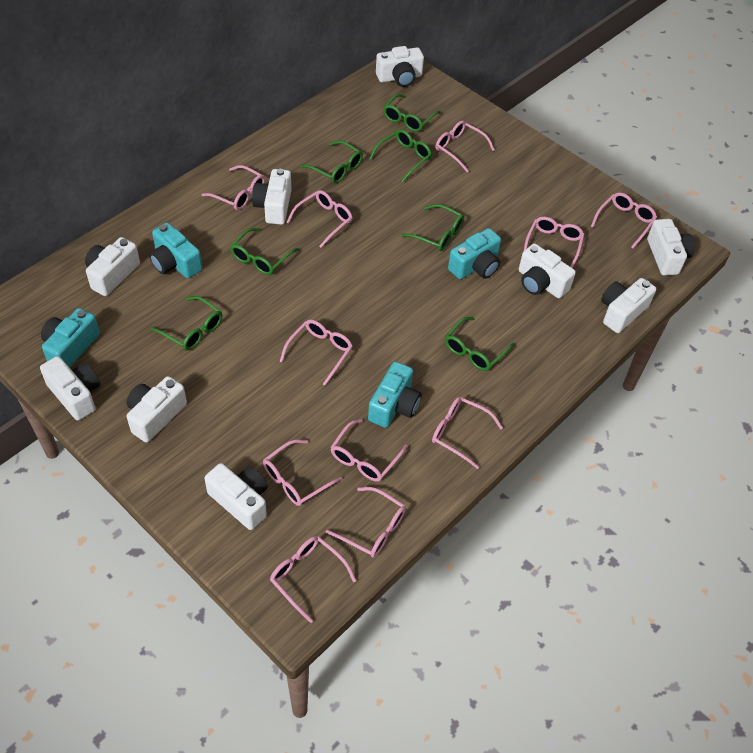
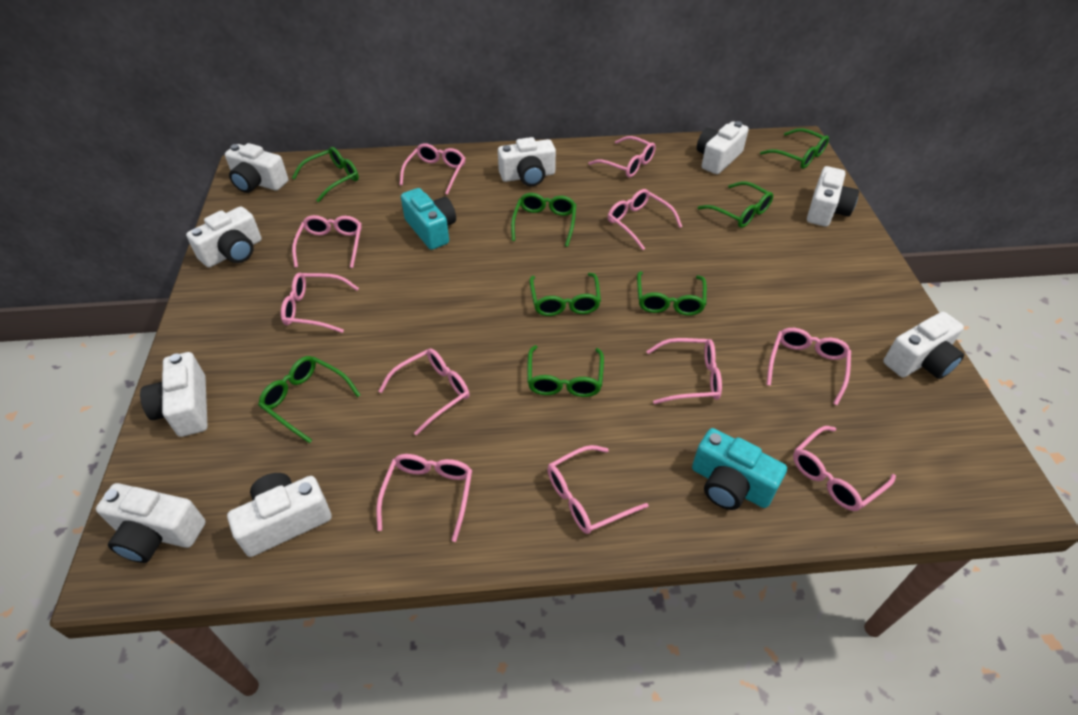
green glasses: 7 -> 8
turquoise camera: 4 -> 2

